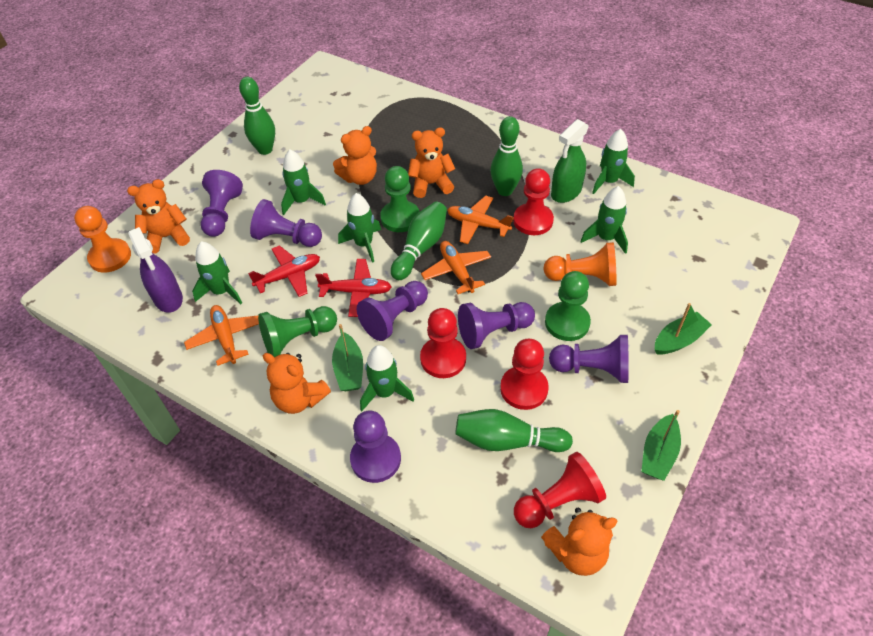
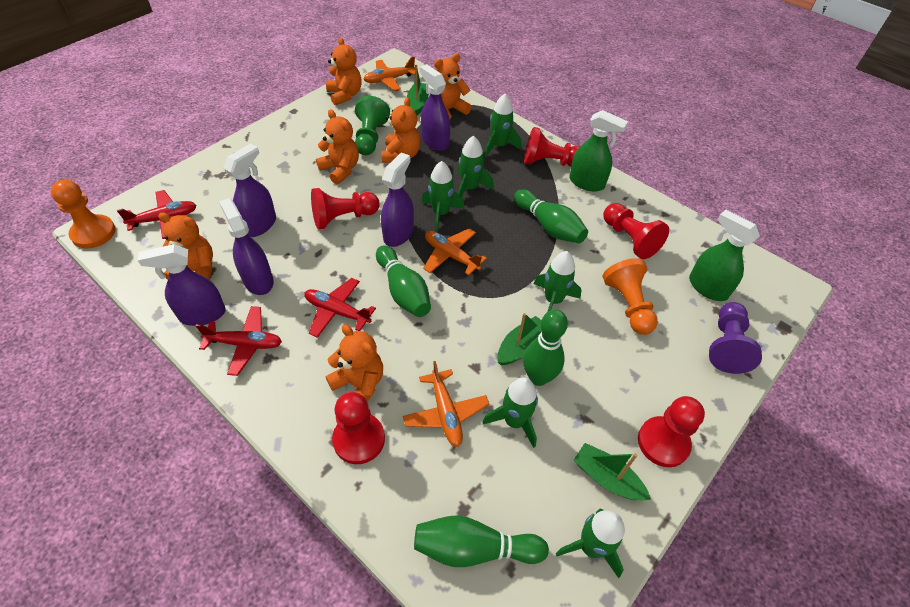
green pawn: 3 -> 1
green spray bottle: 1 -> 2
orange teddy bear: 5 -> 6
purple pawn: 6 -> 1
purple spray bottle: 1 -> 5
red pawn: 4 -> 5
red plane: 2 -> 3

